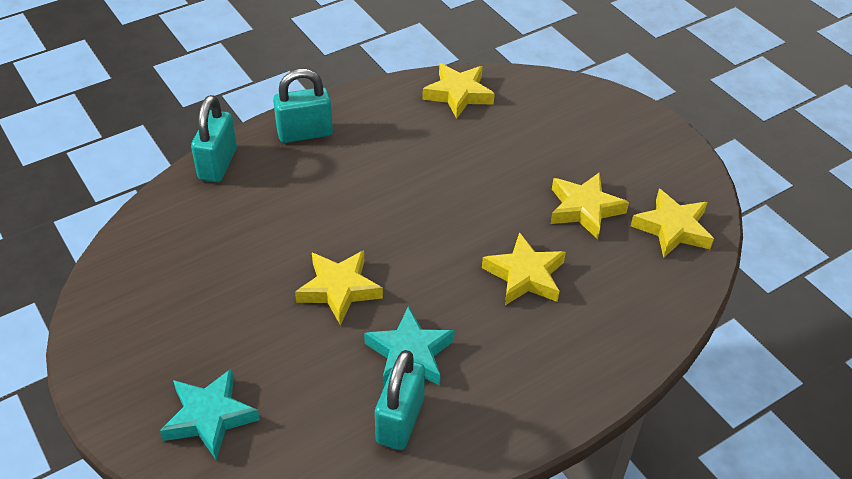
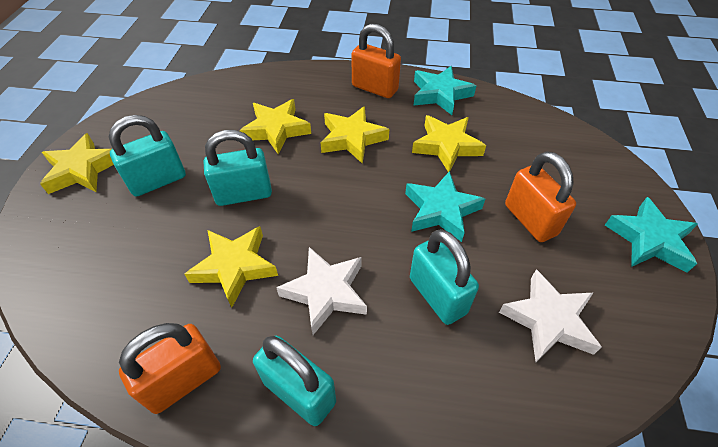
orange padlock: 0 -> 3
turquoise padlock: 3 -> 4
turquoise star: 2 -> 3
white star: 0 -> 2

